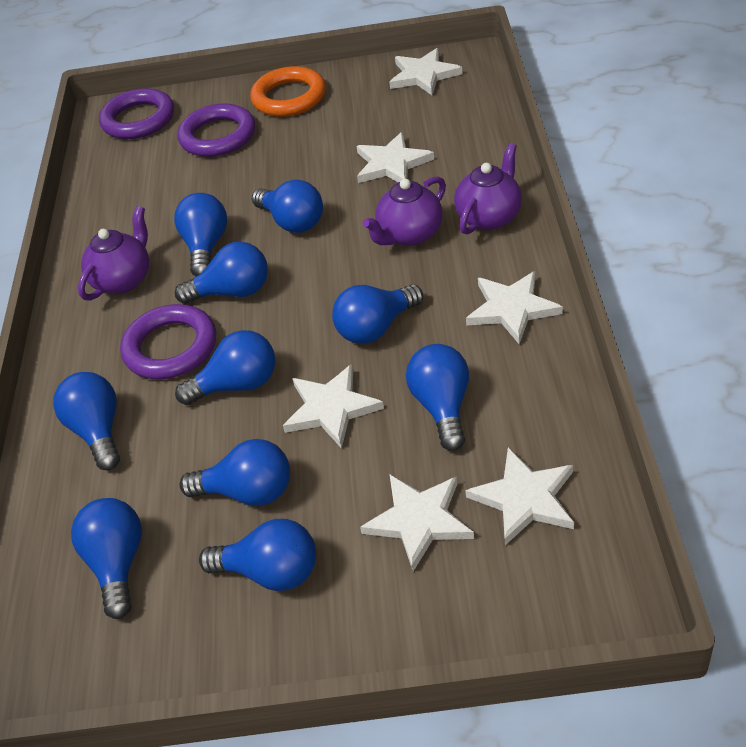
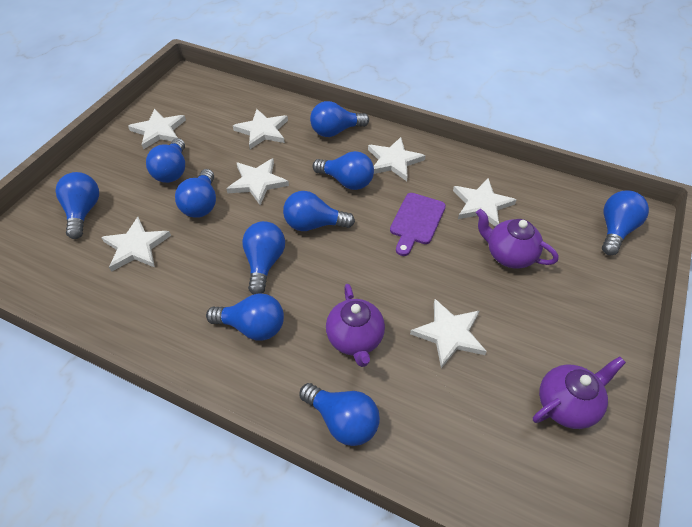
orange ring: 1 -> 0
purple cutting board: 0 -> 1
purple ring: 3 -> 0
white star: 6 -> 7

